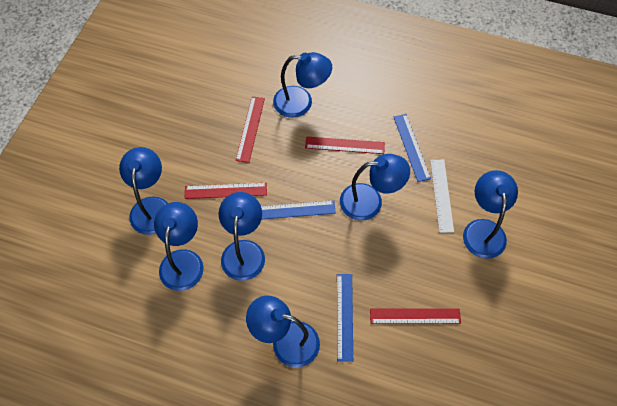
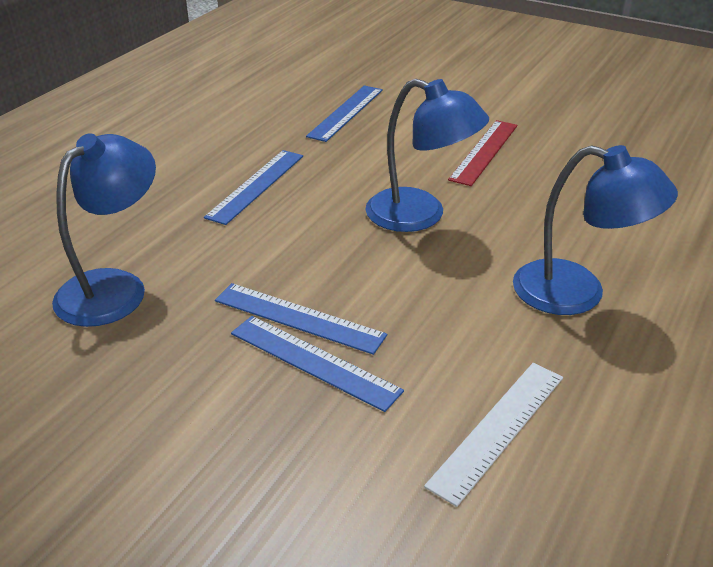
blue lamp: 7 -> 3
blue ruler: 3 -> 4
red ruler: 4 -> 1

